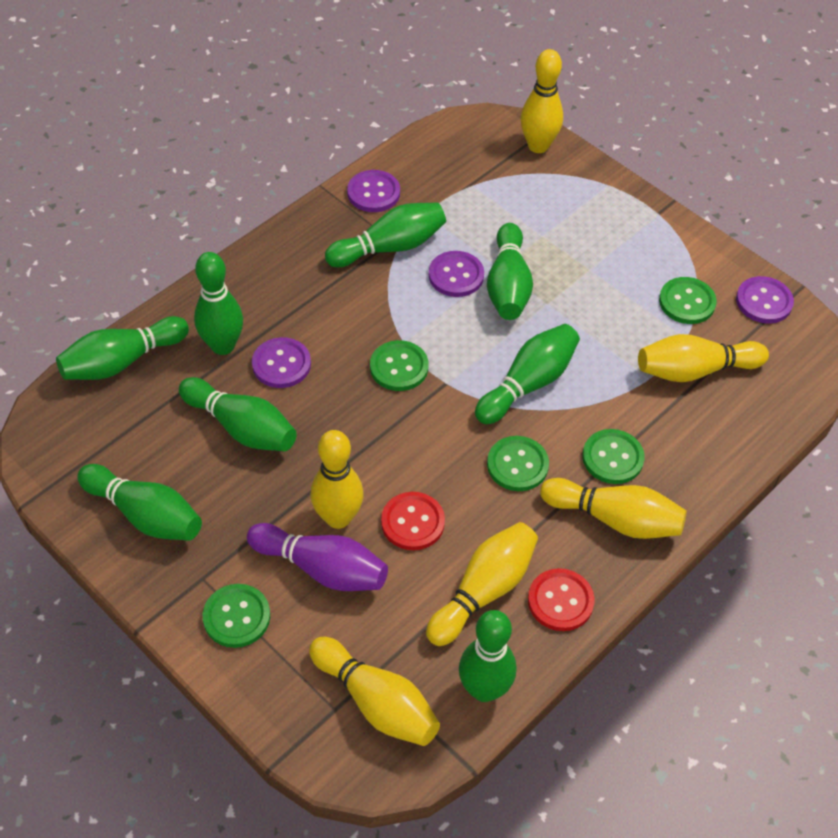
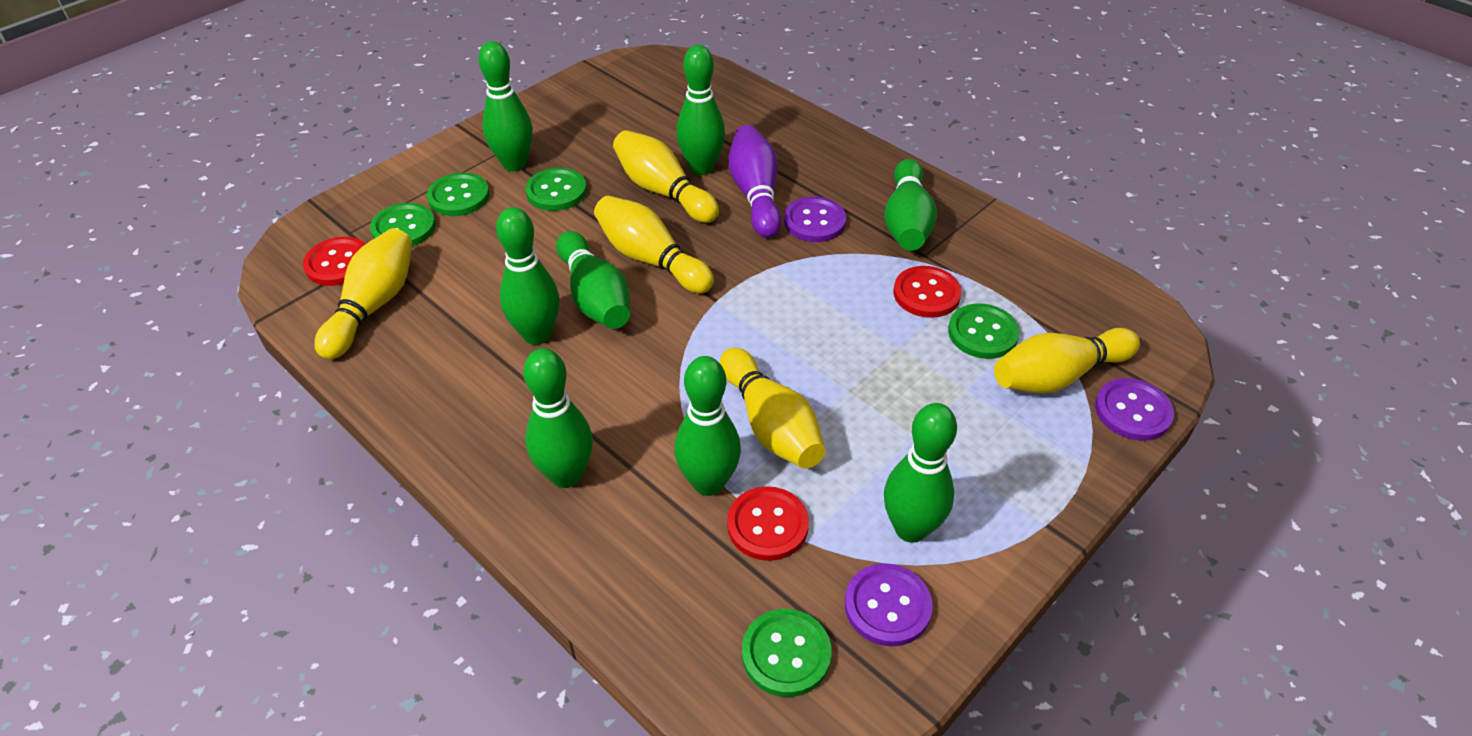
purple button: 4 -> 3
red button: 2 -> 3
yellow bowling pin: 6 -> 5

